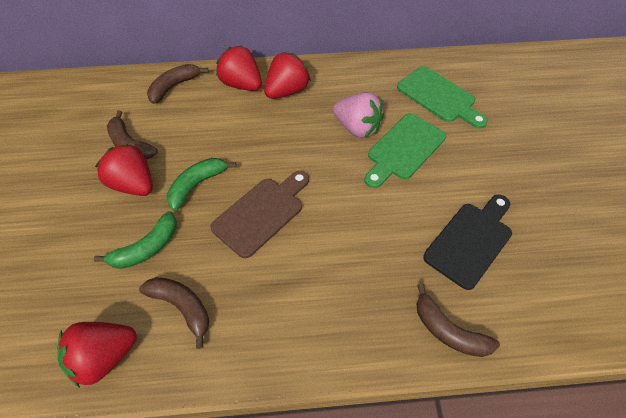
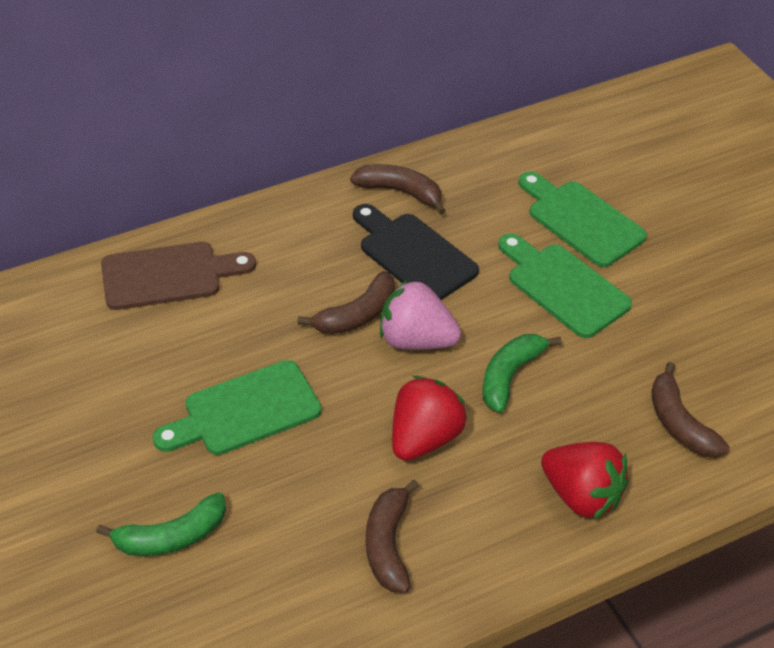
green cutting board: 2 -> 3
red strawberry: 4 -> 2

